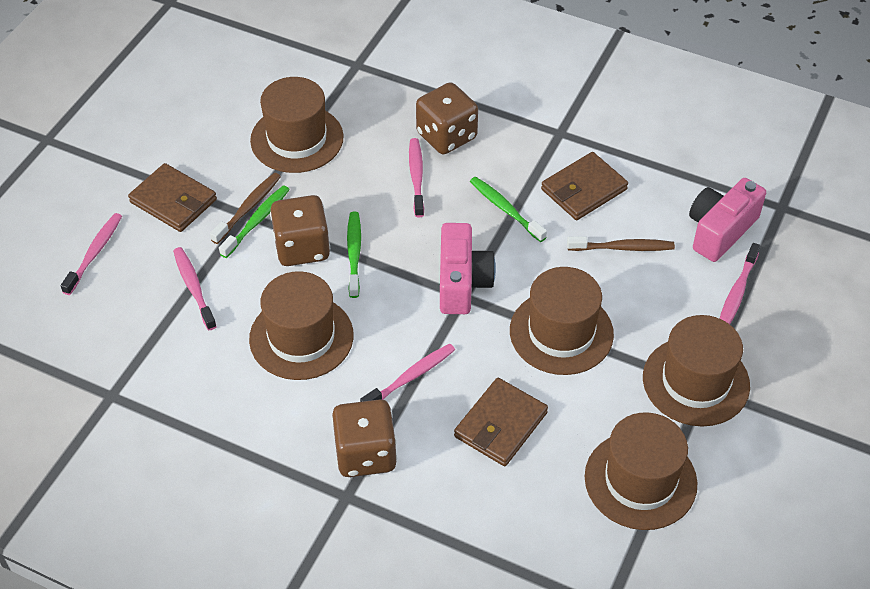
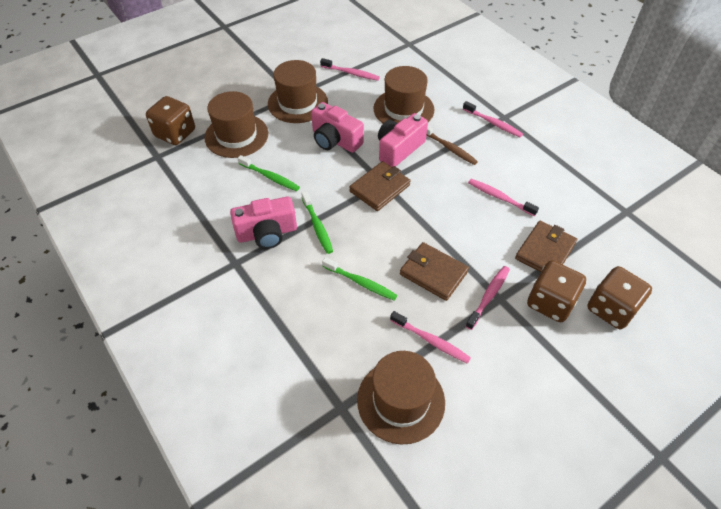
brown hat: 5 -> 4
brown toothbrush: 2 -> 1
pink camera: 2 -> 3

